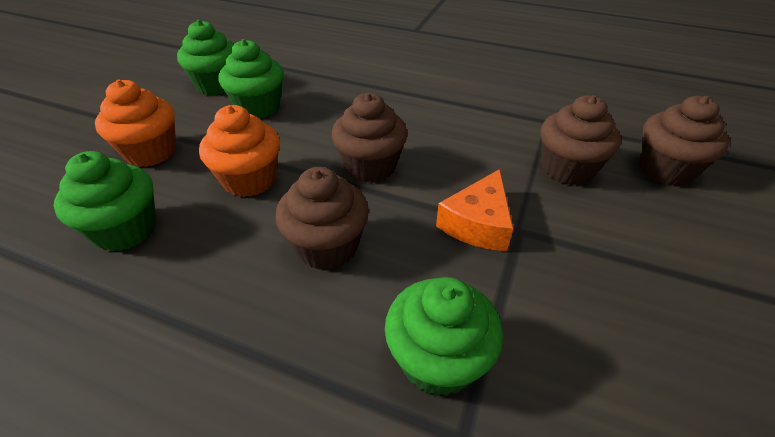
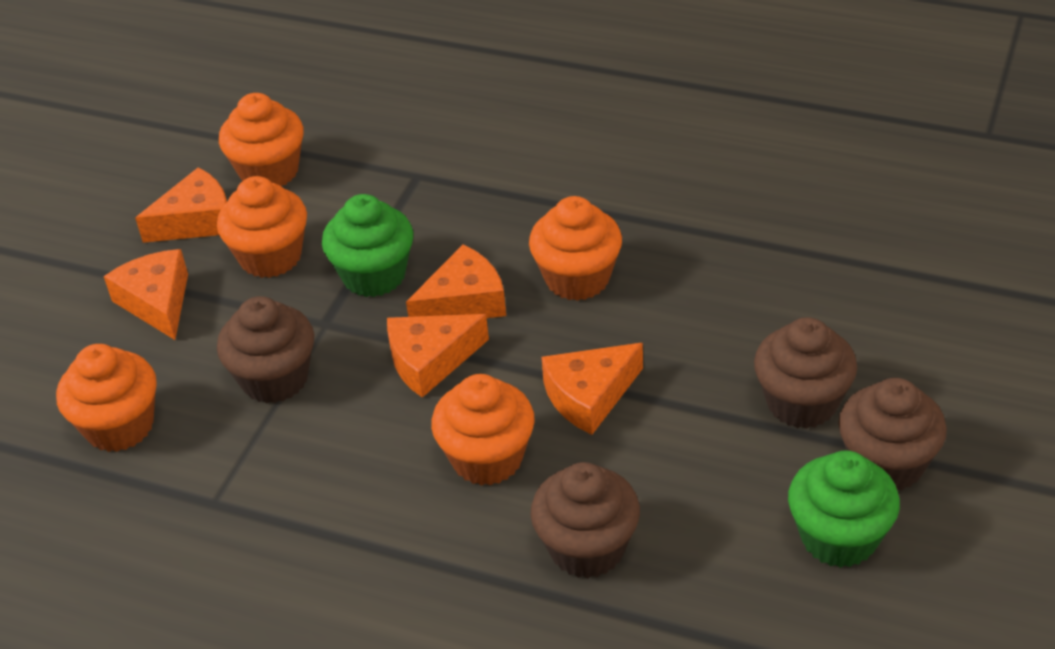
green cupcake: 4 -> 2
orange cheese: 1 -> 5
orange cupcake: 2 -> 5

